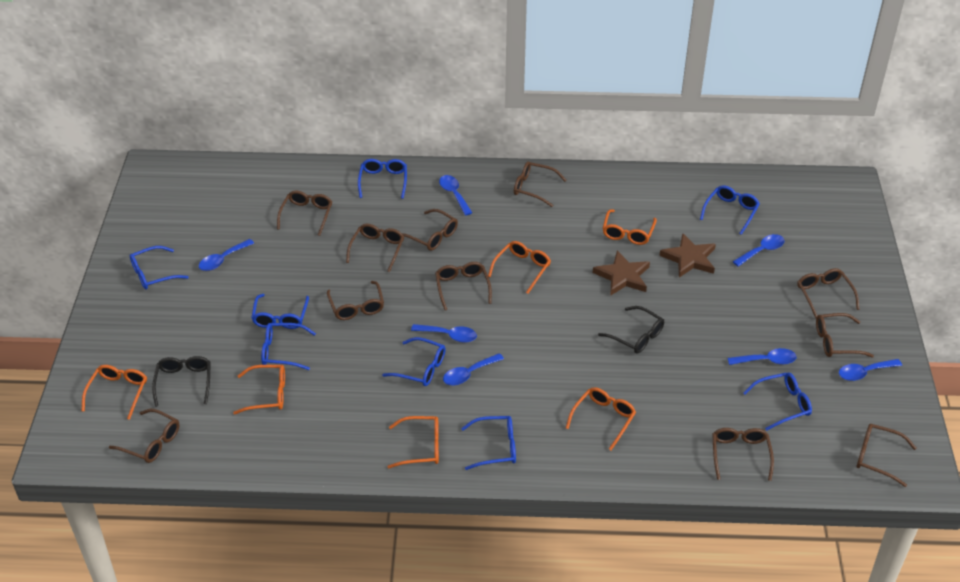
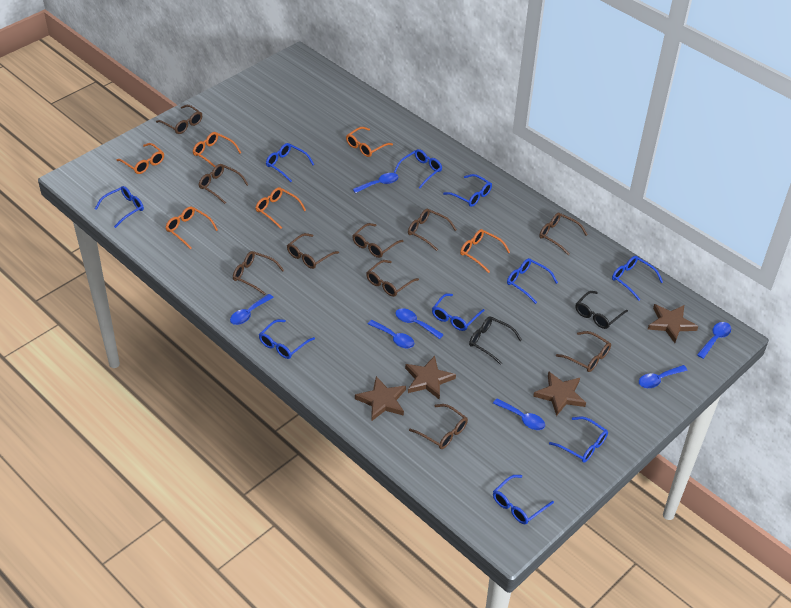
blue glasses: 8 -> 10
brown glasses: 11 -> 10
brown star: 2 -> 4

